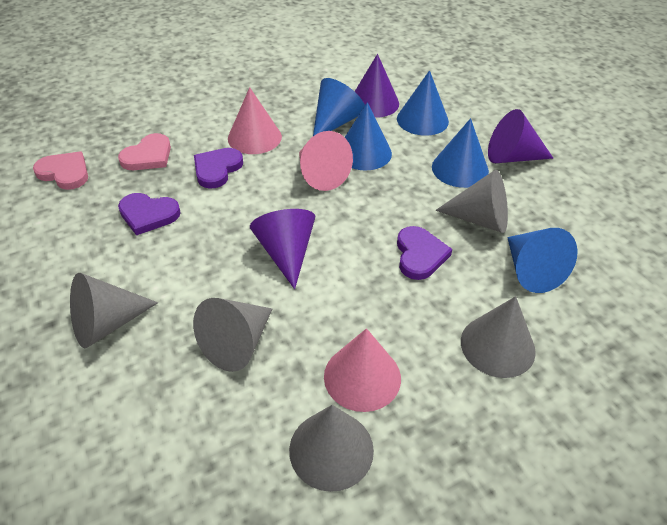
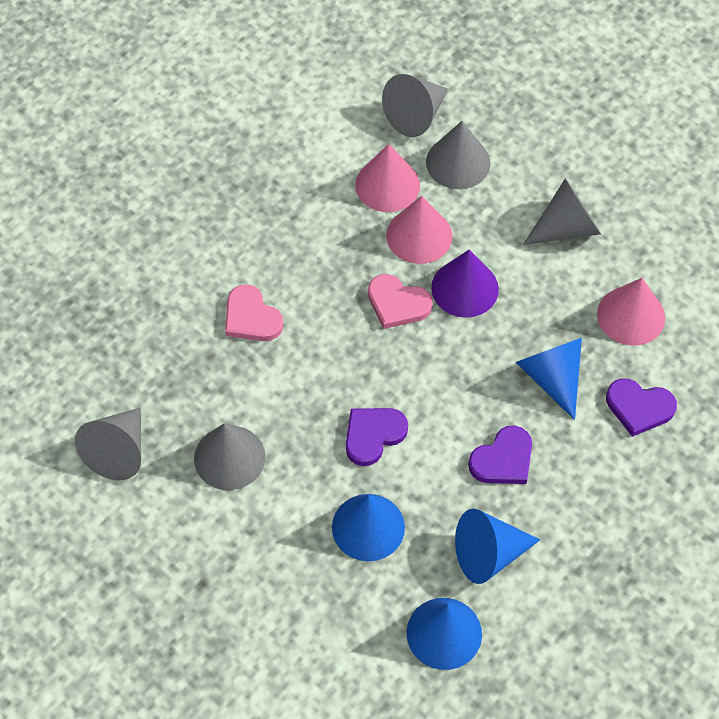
blue cone: 5 -> 4
purple cone: 3 -> 1

